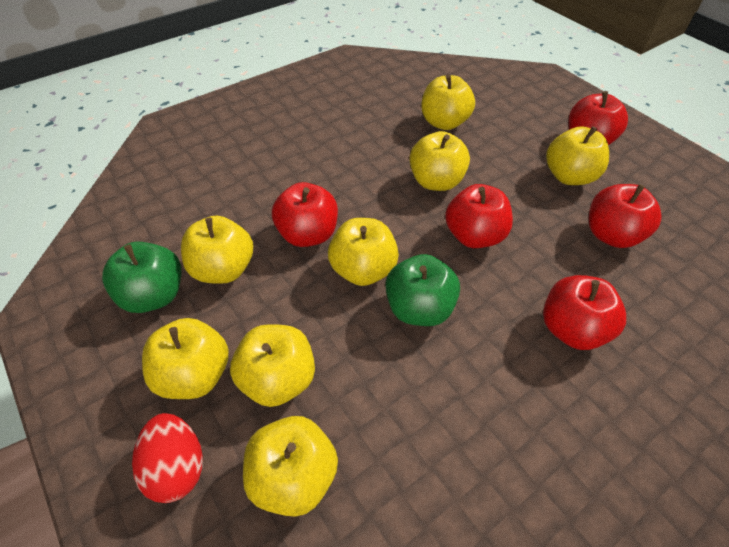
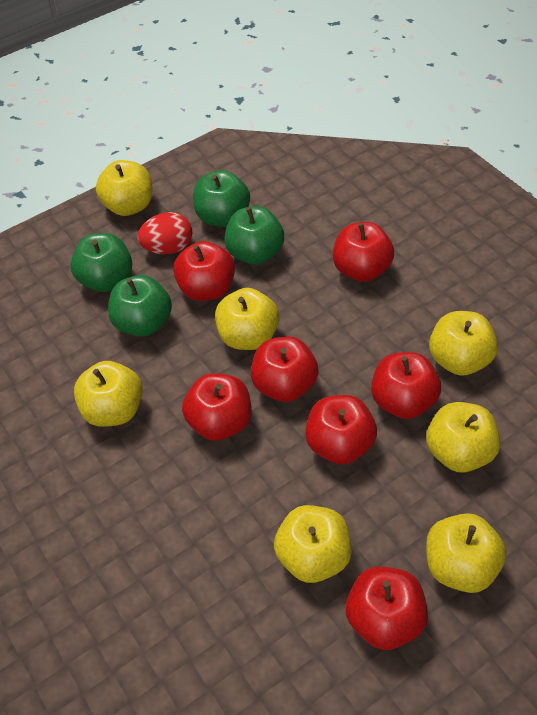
green apple: 2 -> 4
red apple: 5 -> 7
yellow apple: 8 -> 7

